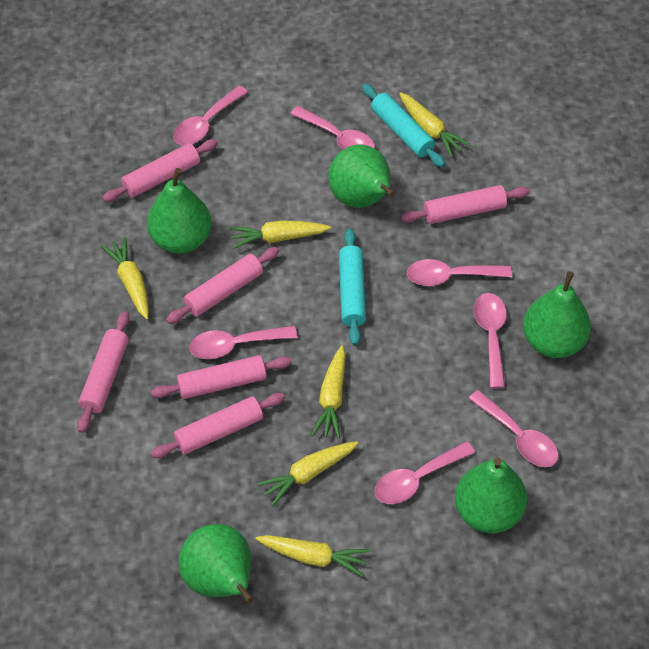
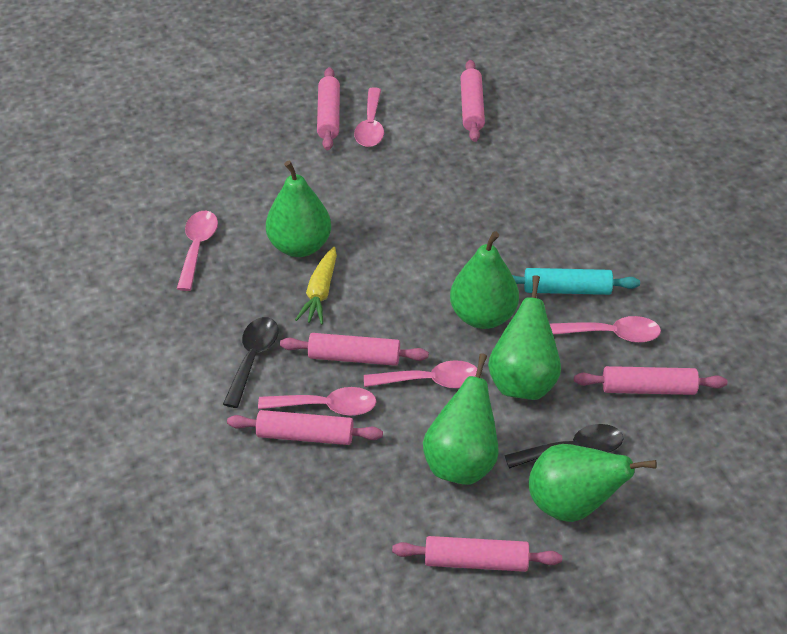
black spoon: 0 -> 2
pink spoon: 7 -> 5
turquoise rolling pin: 2 -> 1
yellow carrot: 6 -> 1

